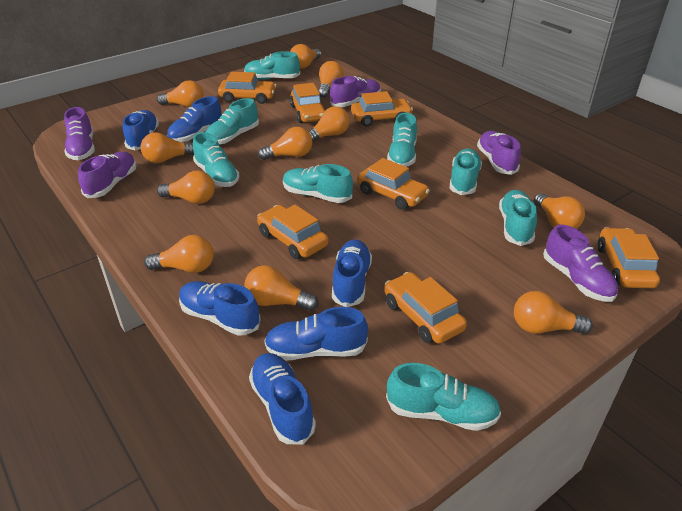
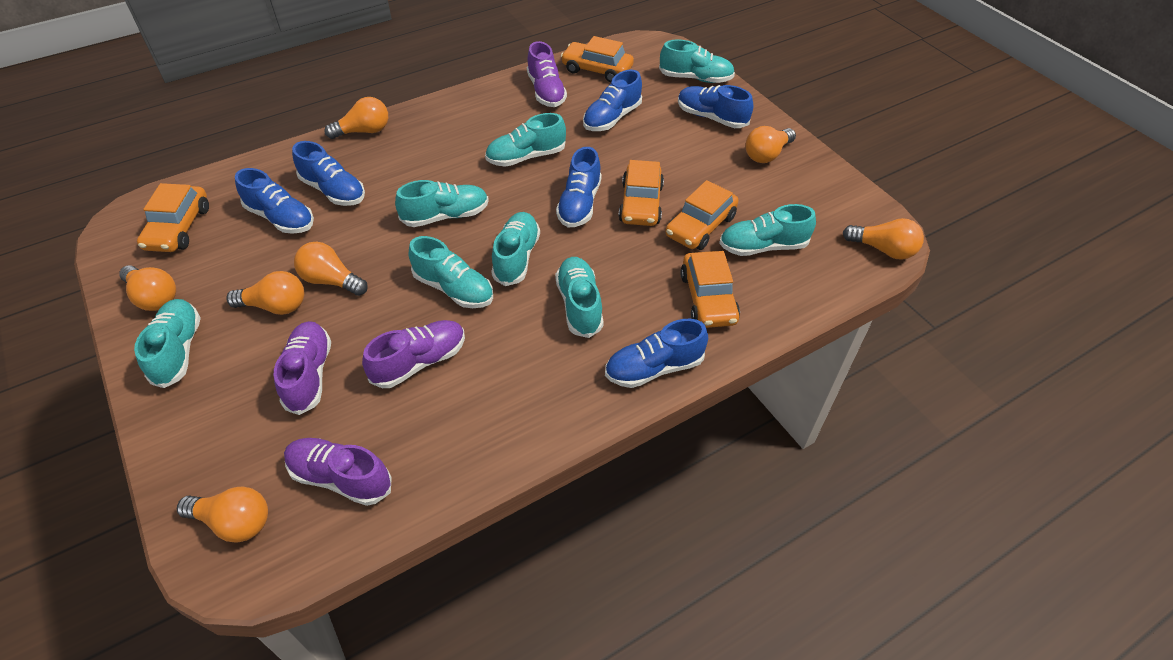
orange car: 7 -> 5
orange light bulb: 11 -> 7
purple shoe: 5 -> 4

